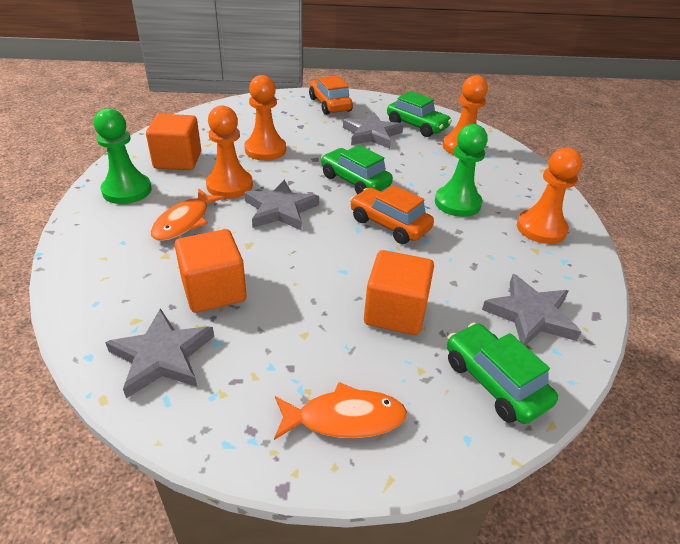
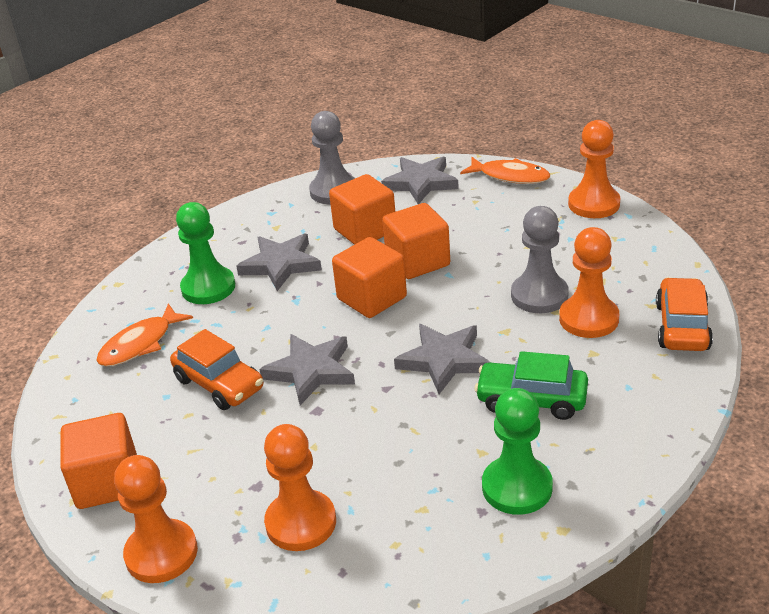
green car: 3 -> 1
grey pawn: 0 -> 2
orange cube: 3 -> 4

